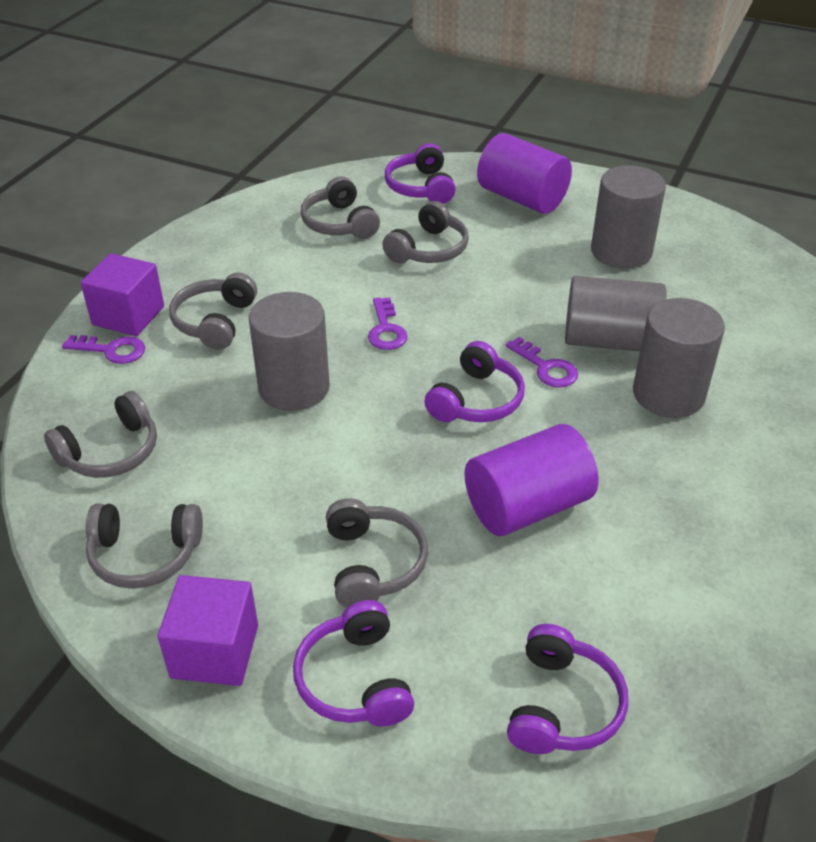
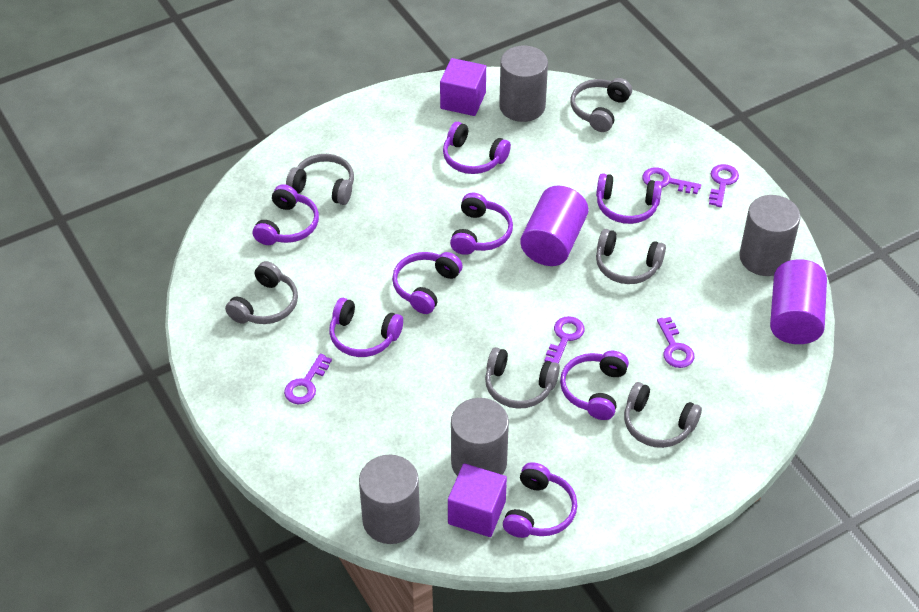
purple headphones: 4 -> 8
purple key: 3 -> 5

